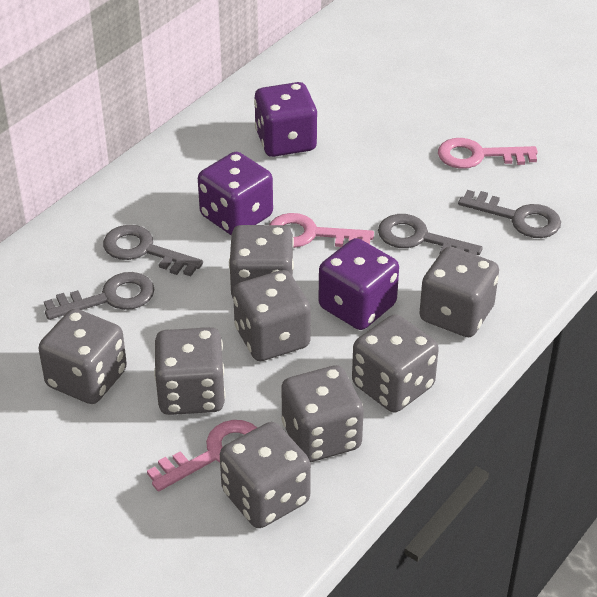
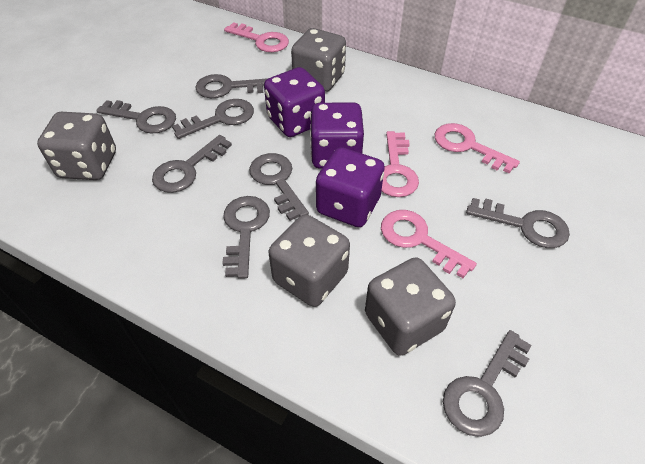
grey dice: 8 -> 4
grey key: 4 -> 8
pink key: 3 -> 4

